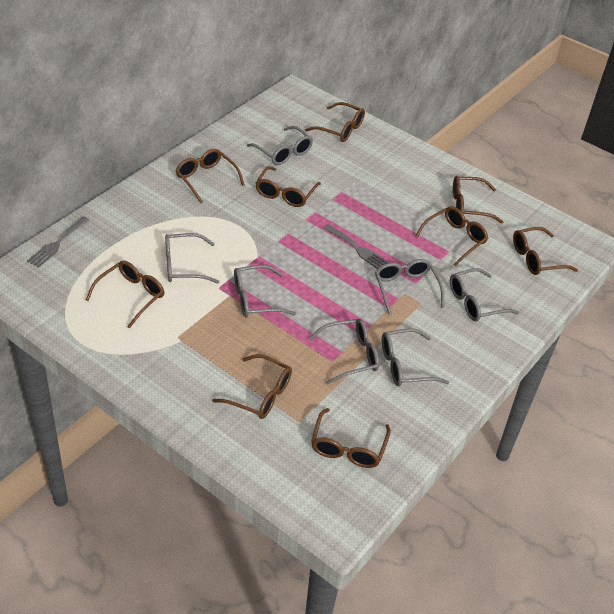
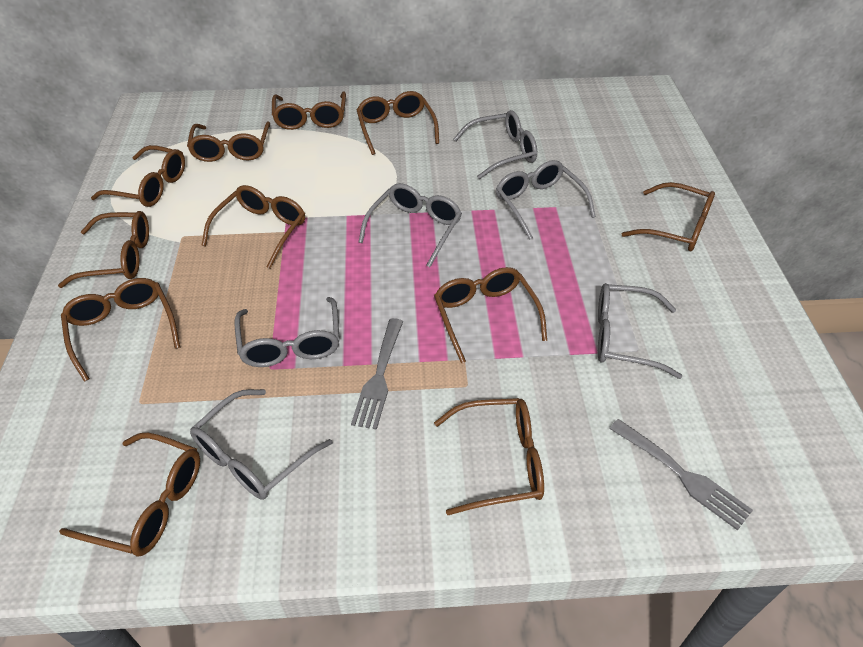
brown glasses: 9 -> 11
grey glasses: 7 -> 6

